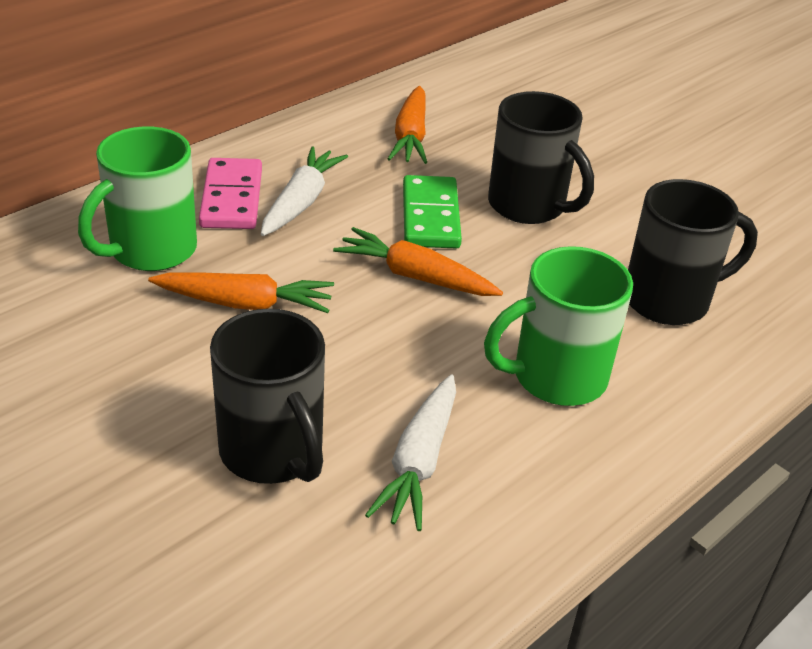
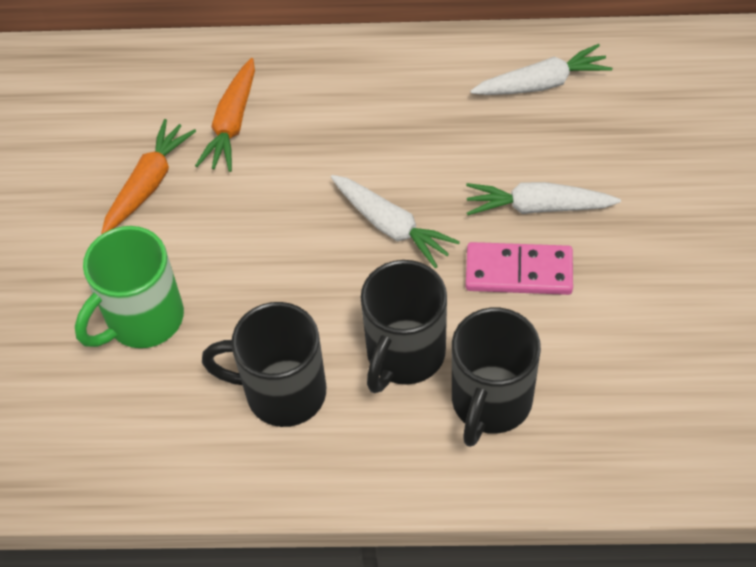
green domino: 1 -> 0
green mug: 2 -> 1
orange carrot: 3 -> 2
white carrot: 2 -> 3

